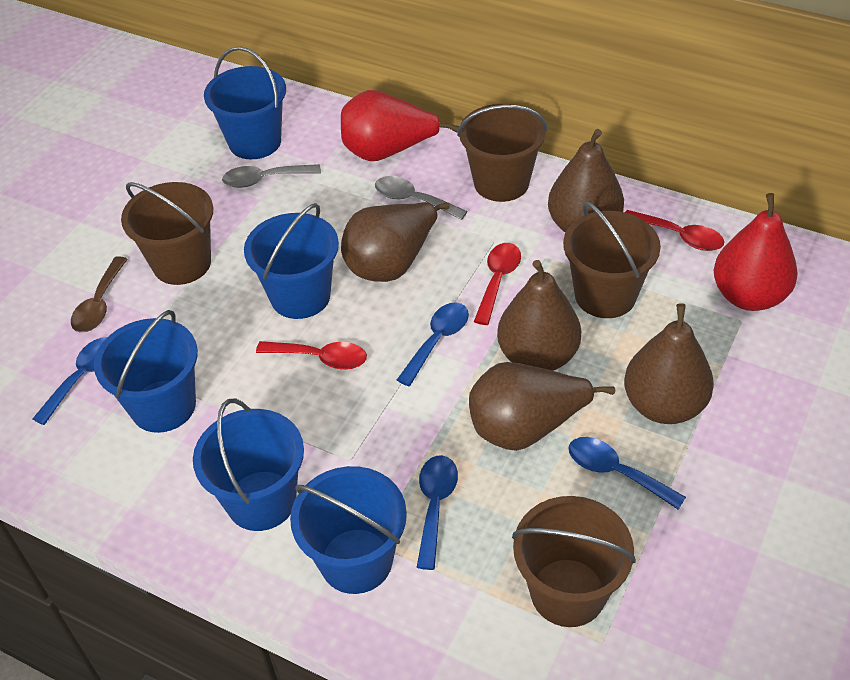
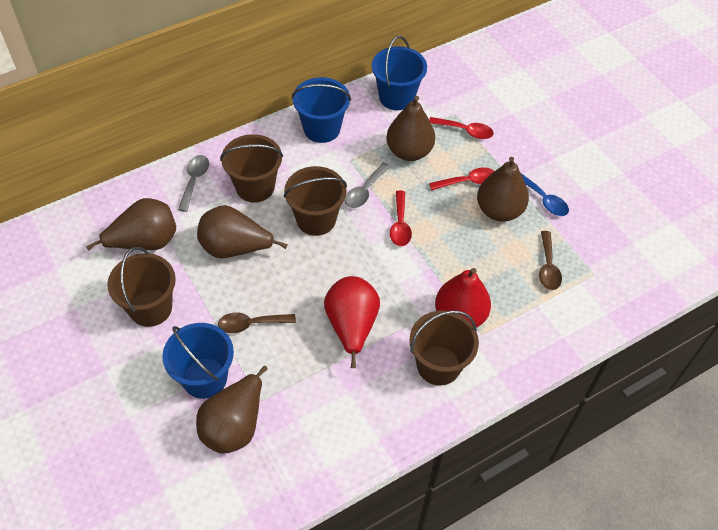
blue bucket: 5 -> 3
blue spoon: 4 -> 1
brown spoon: 1 -> 2

